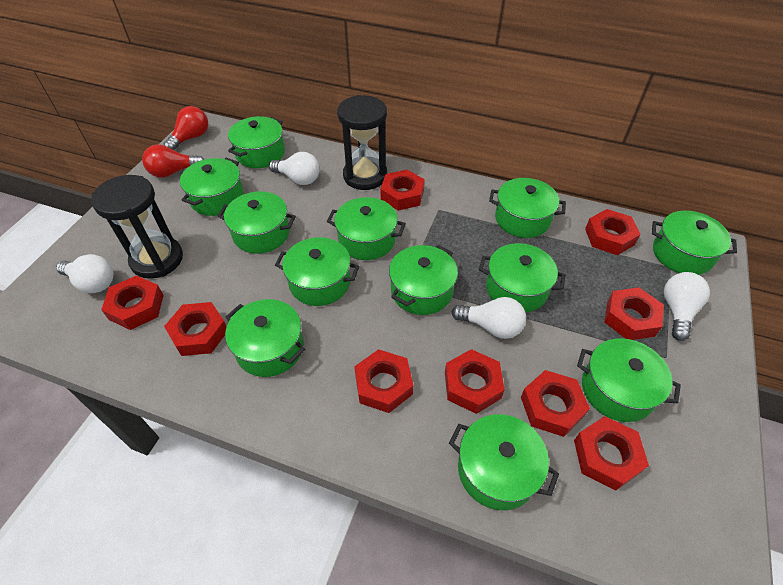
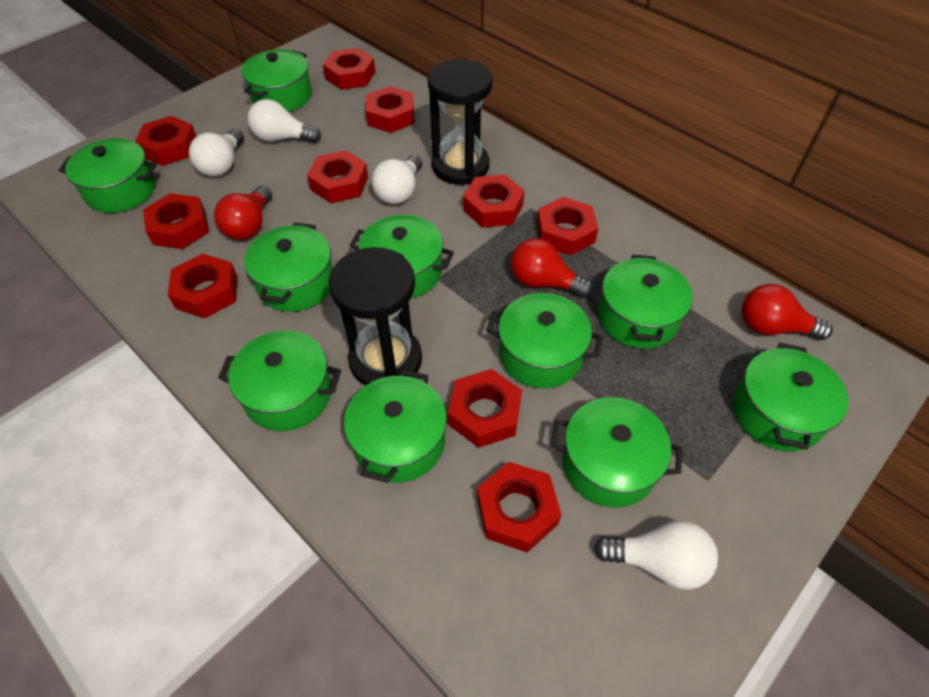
green pot: 12 -> 10
red light bulb: 2 -> 3
red nut: 9 -> 10

